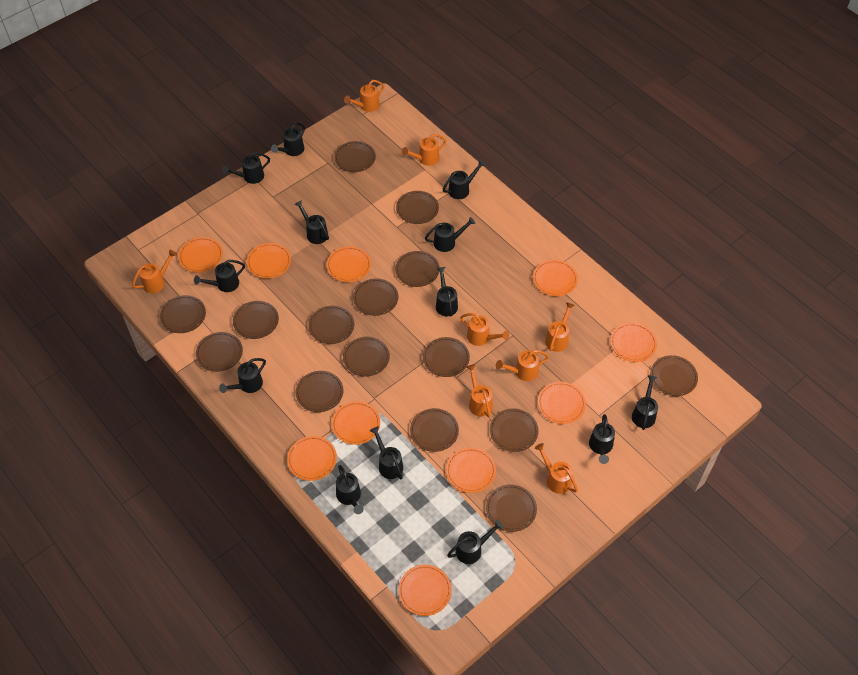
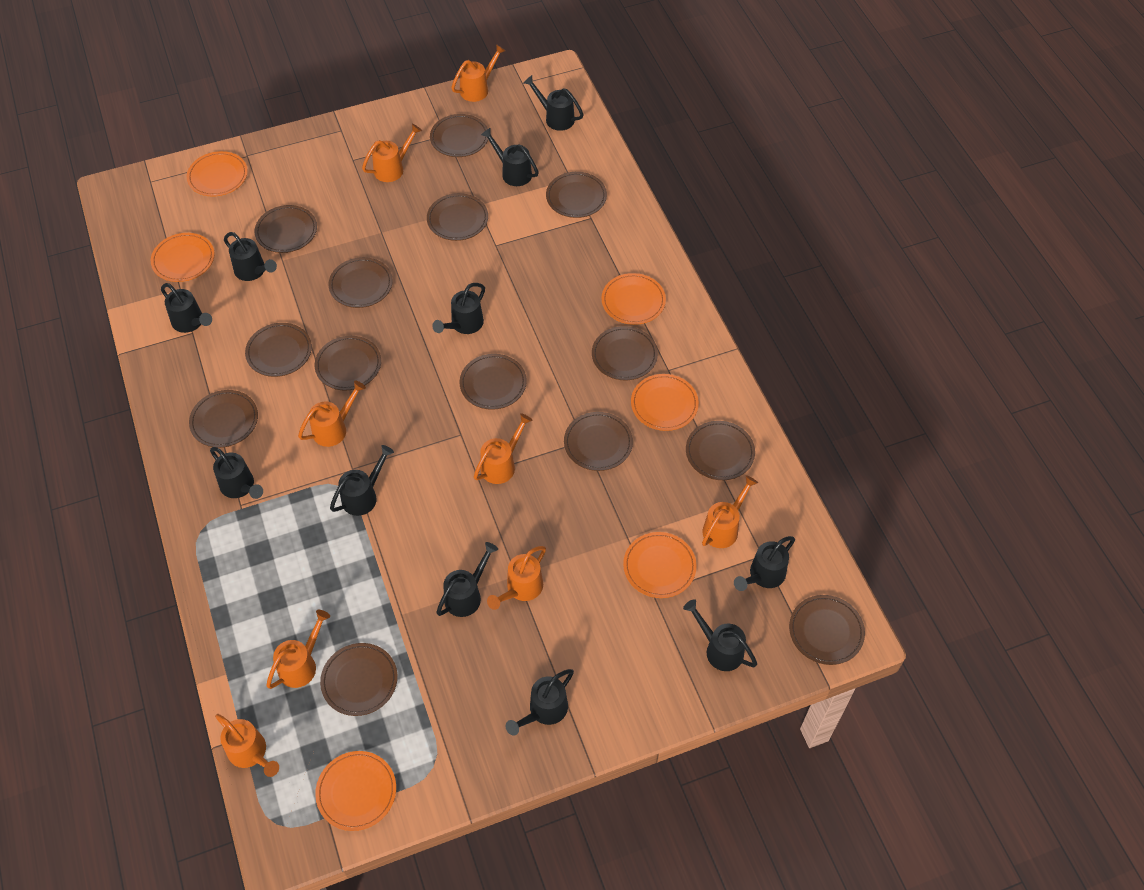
black watering can: 13 -> 11
brown plate: 15 -> 14
orange plate: 10 -> 6

